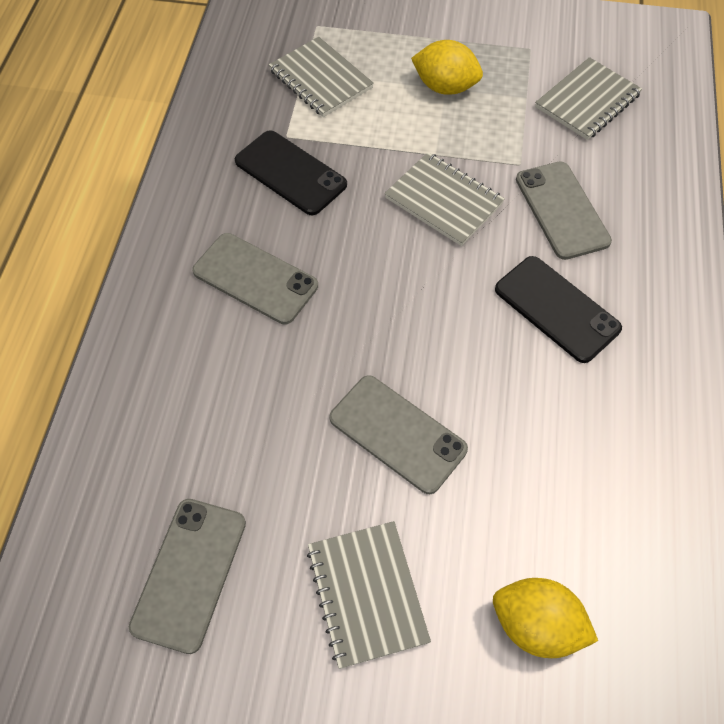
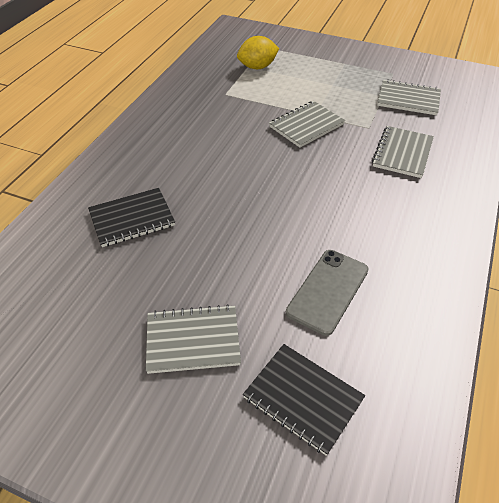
black notebook: 0 -> 2
black phone: 2 -> 0
grey phone: 4 -> 1
yellow lemon: 2 -> 1

